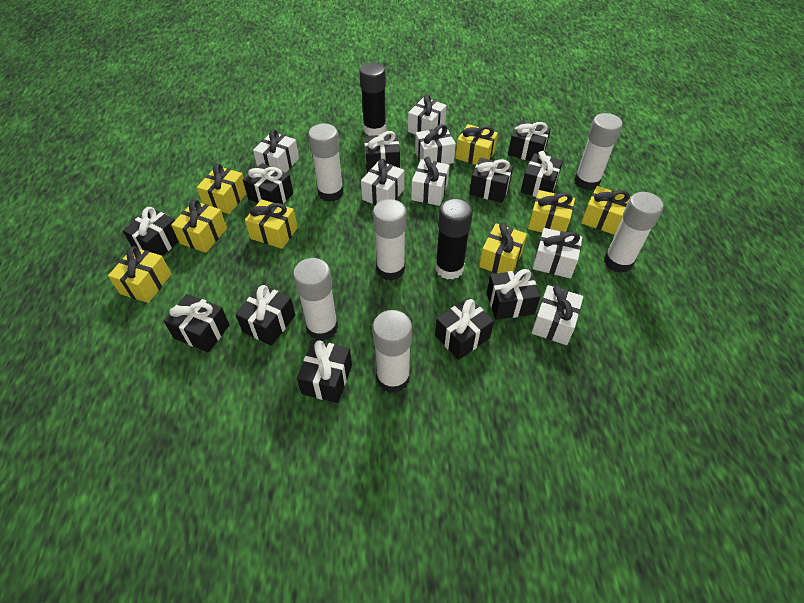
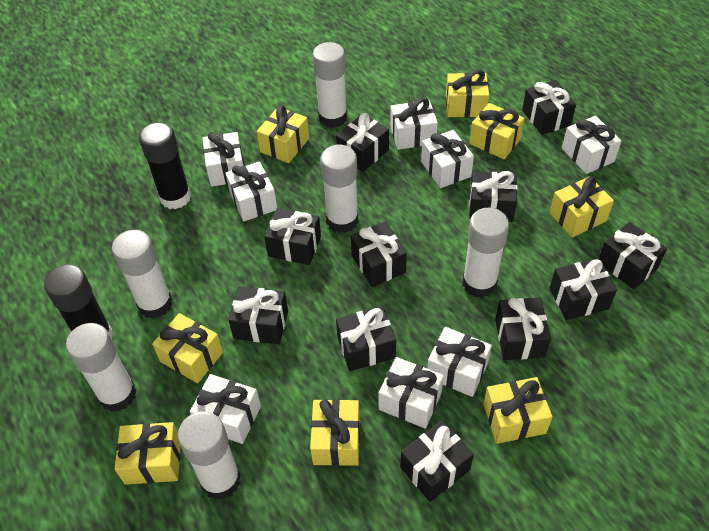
white gift: 7 -> 8

